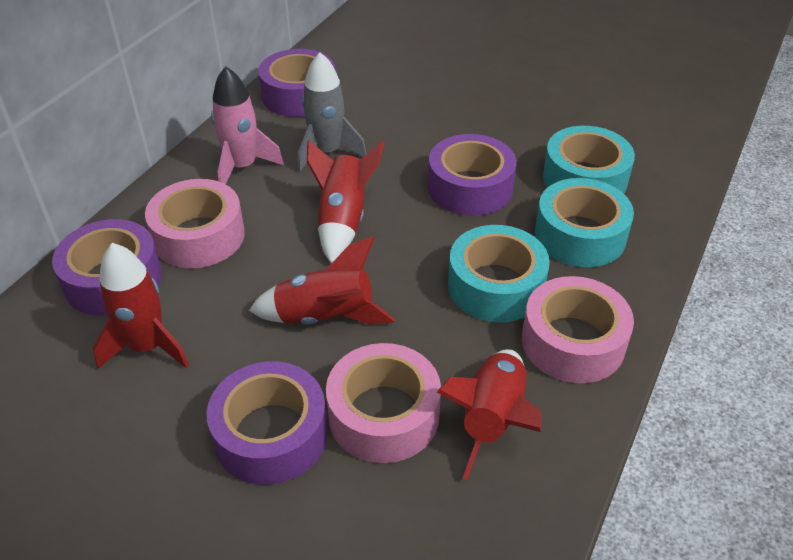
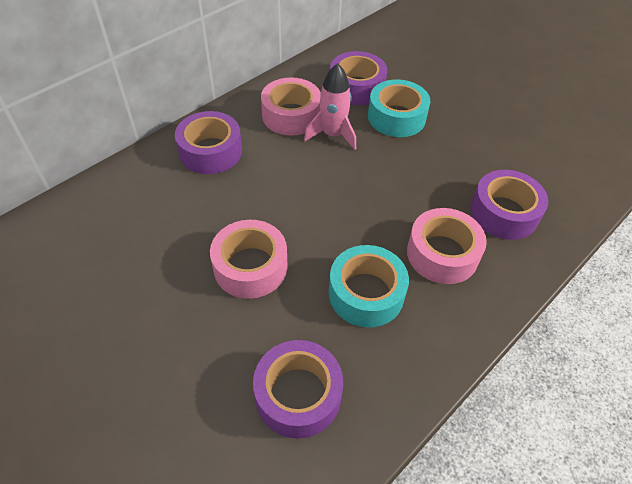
grey rocket: 1 -> 0
red rocket: 4 -> 0
turquoise tape: 3 -> 2

